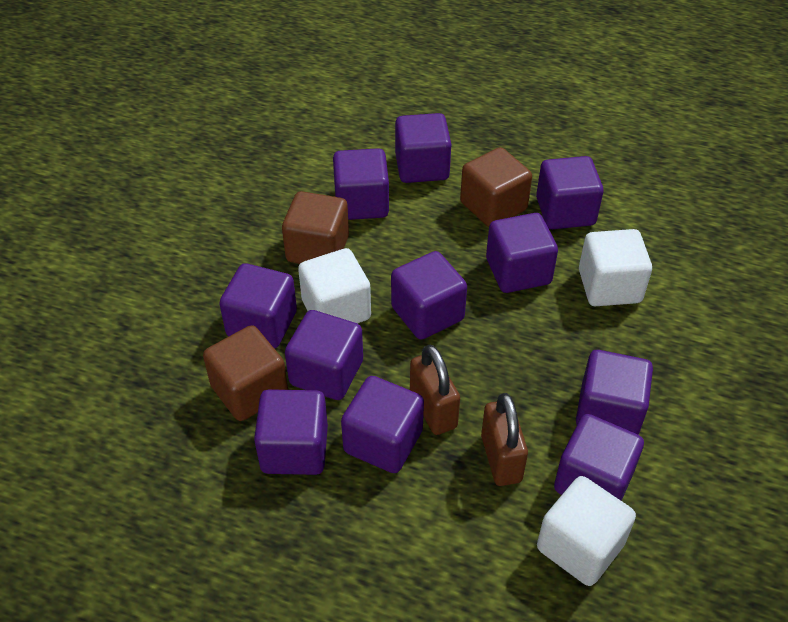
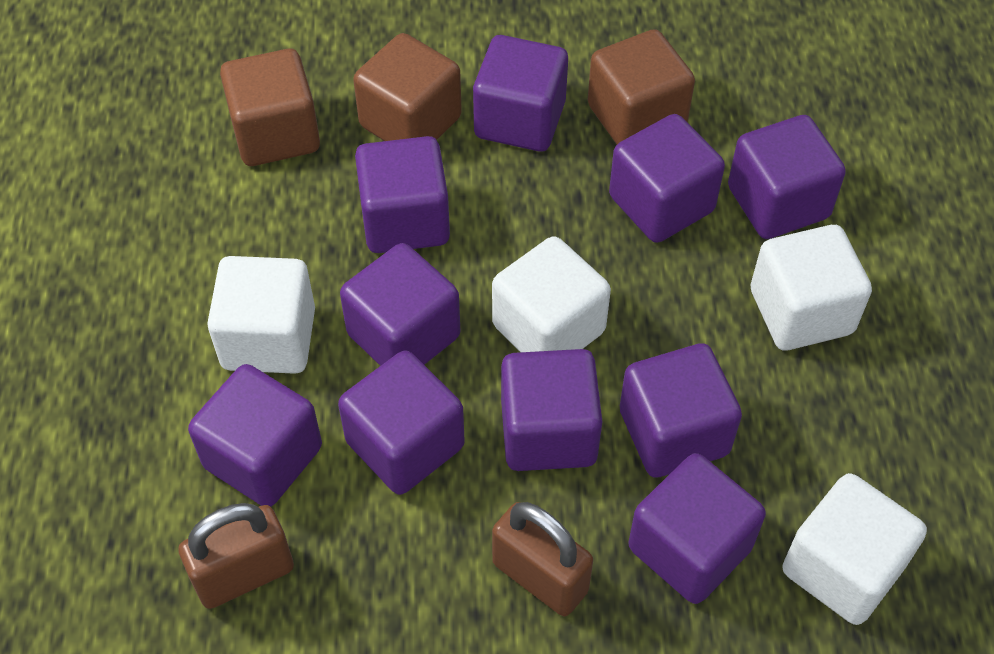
purple cube: 11 -> 10
white cube: 3 -> 4

